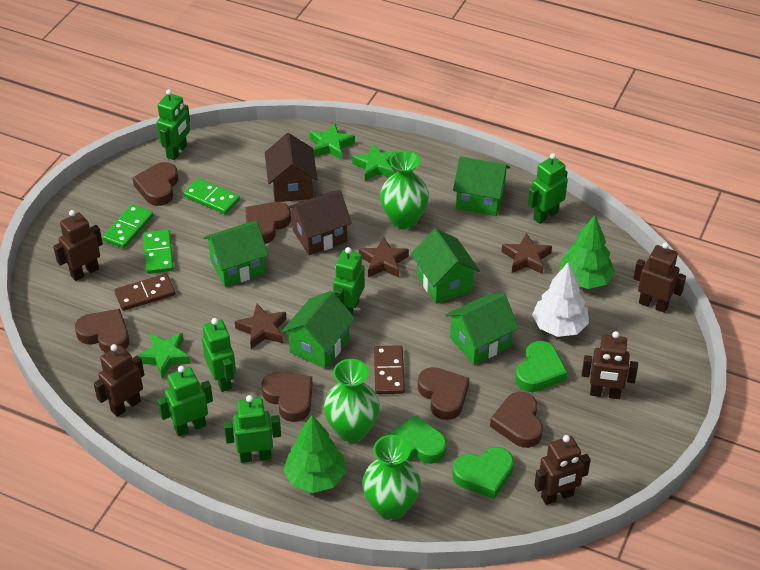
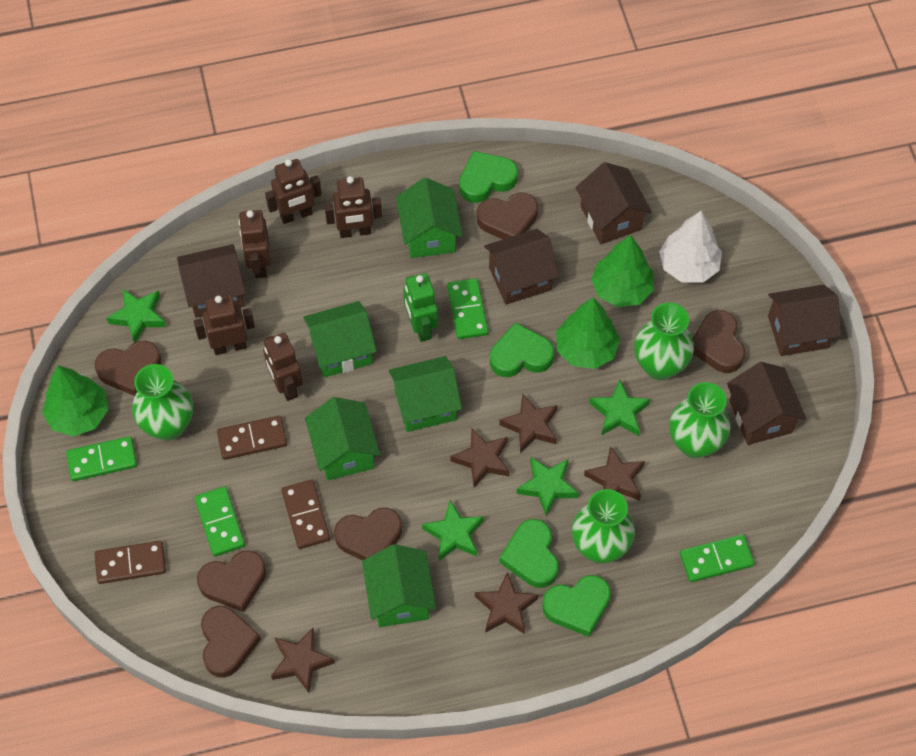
brown domino: 2 -> 3
brown house: 2 -> 5
brown star: 3 -> 5
green domino: 3 -> 4
green heart: 3 -> 4
green robot: 6 -> 1
green star: 3 -> 4
green tree: 2 -> 3
green vase: 3 -> 4

